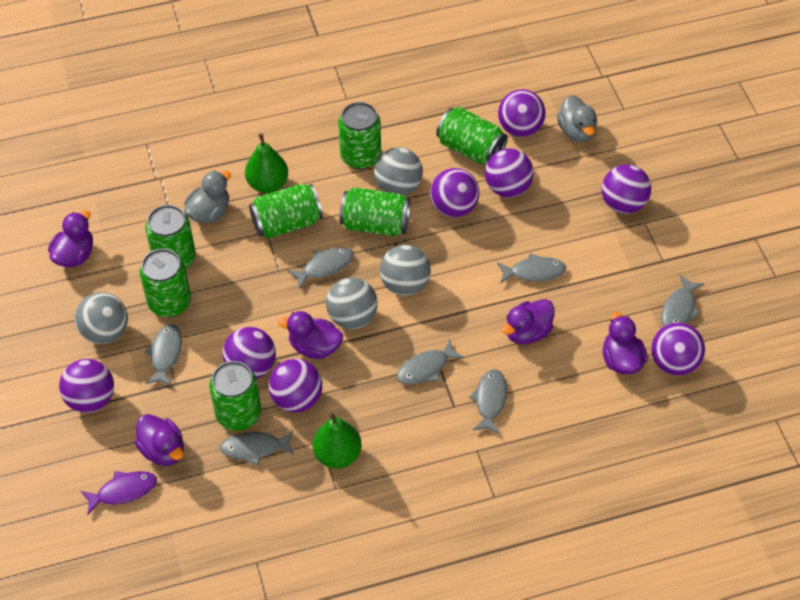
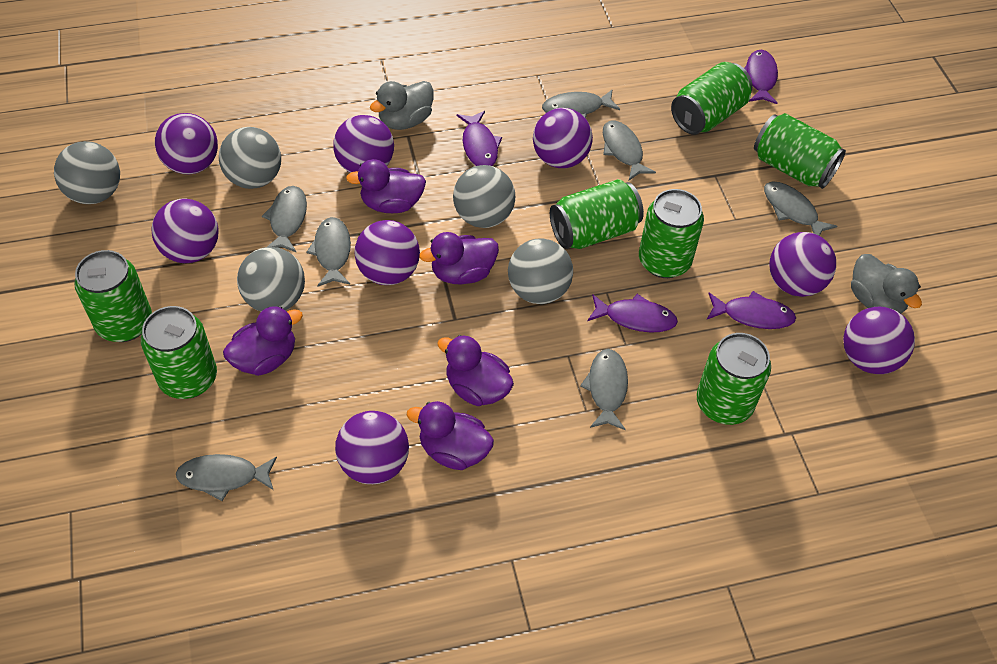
green pear: 2 -> 0
grey ball: 4 -> 5
purple fish: 1 -> 4

